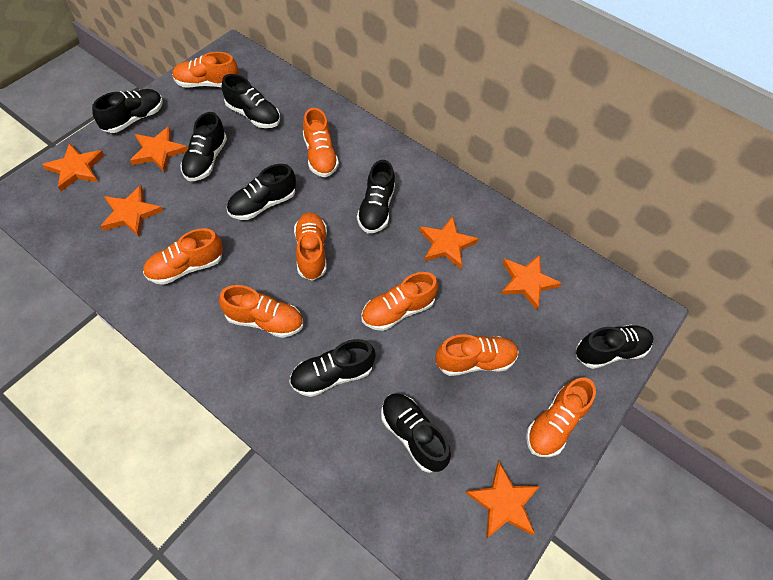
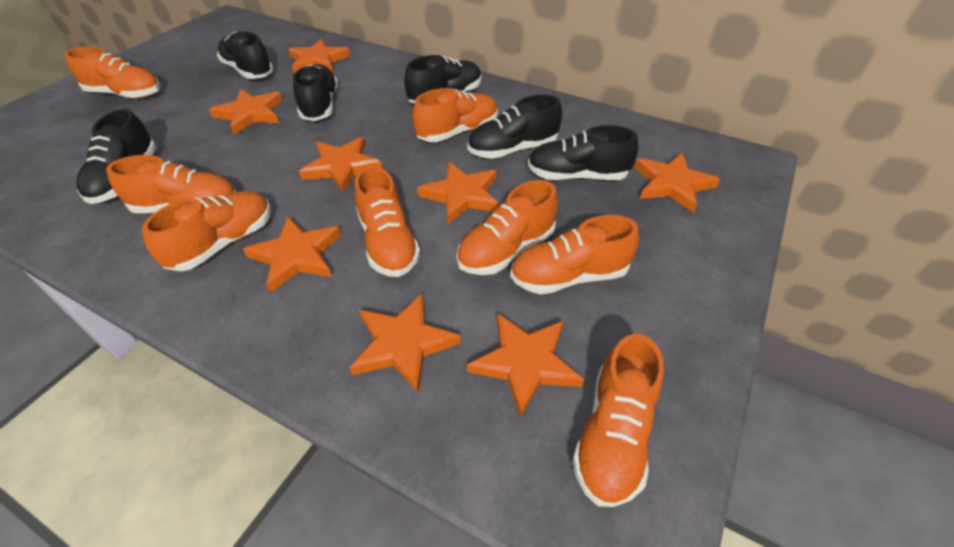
black shoe: 8 -> 6
orange star: 6 -> 8

